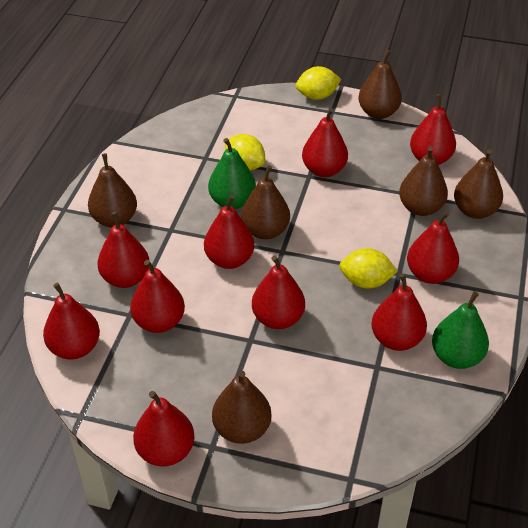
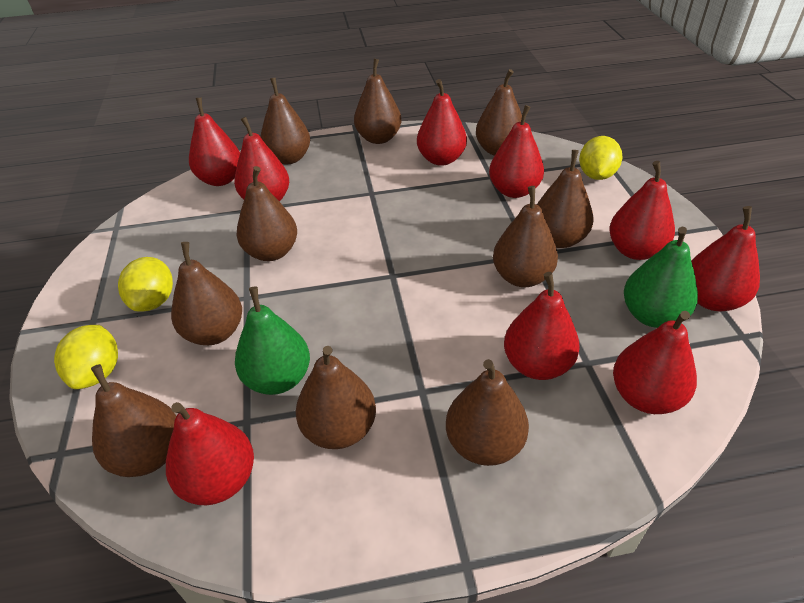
brown pear: 6 -> 10
red pear: 10 -> 9

